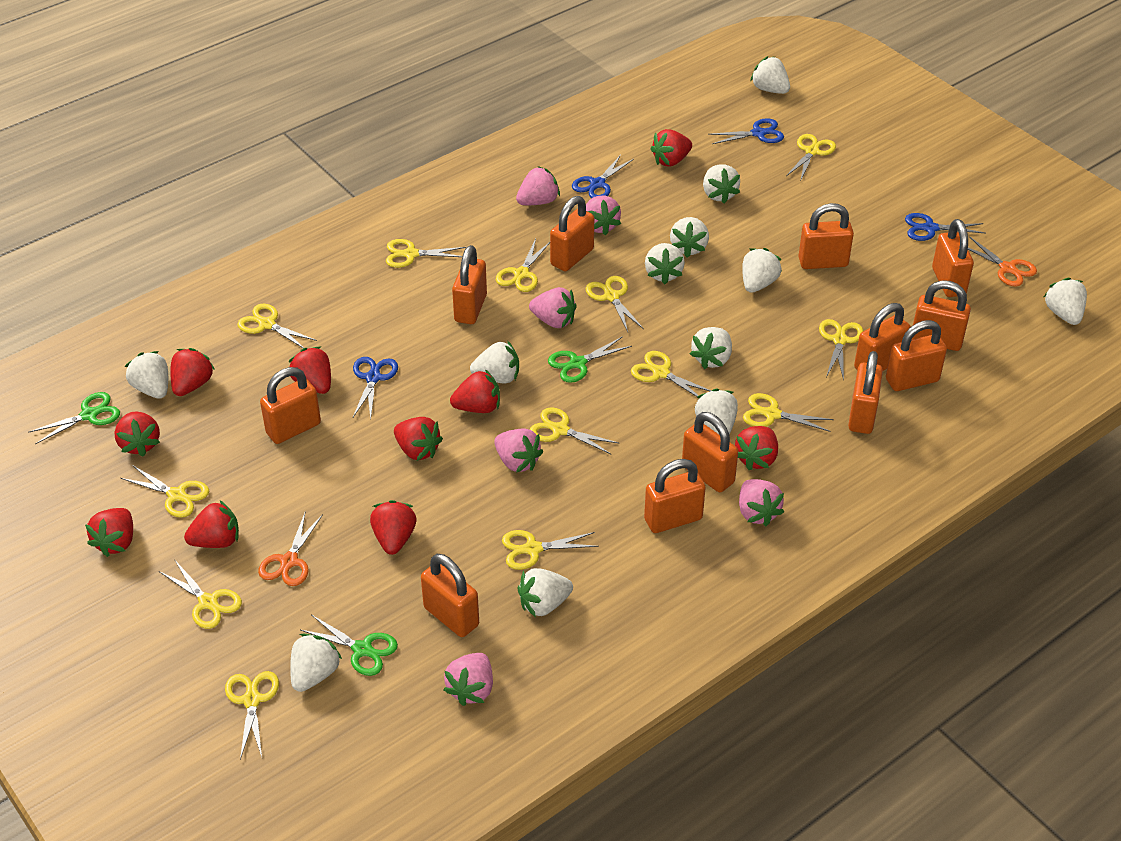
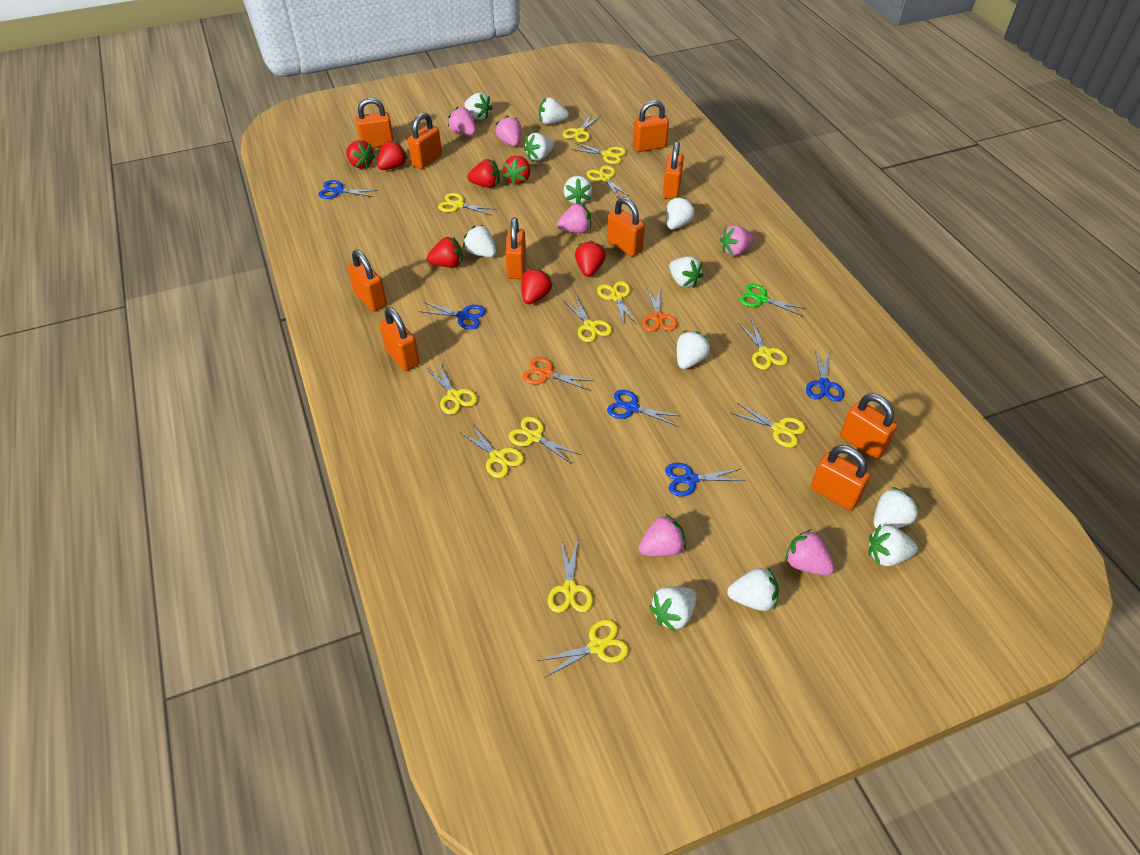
blue scissors: 4 -> 5
green scissors: 3 -> 1
orange padlock: 12 -> 10
red strawberry: 10 -> 7

